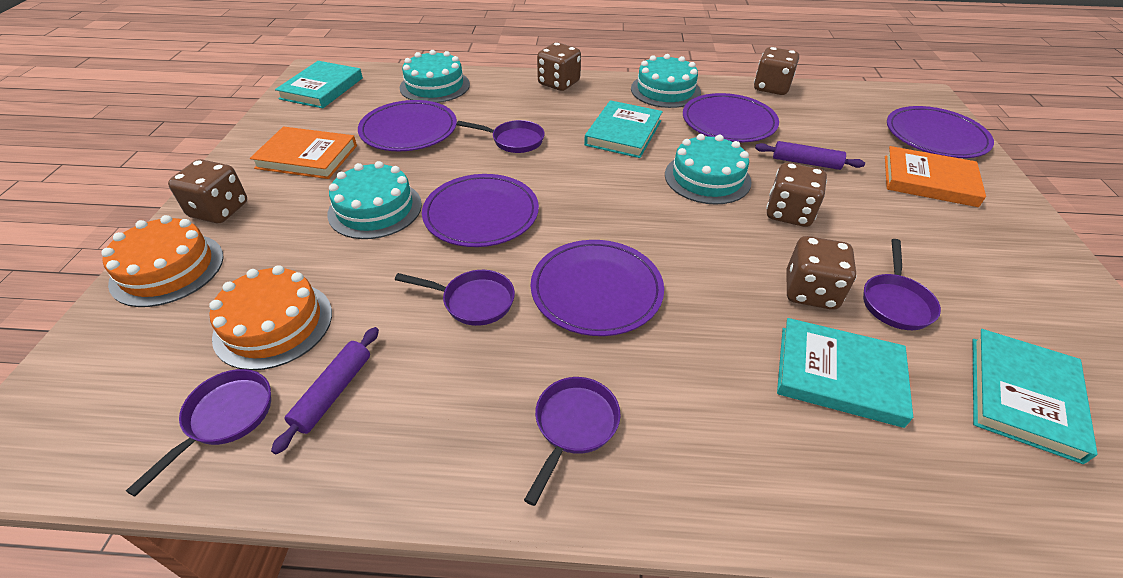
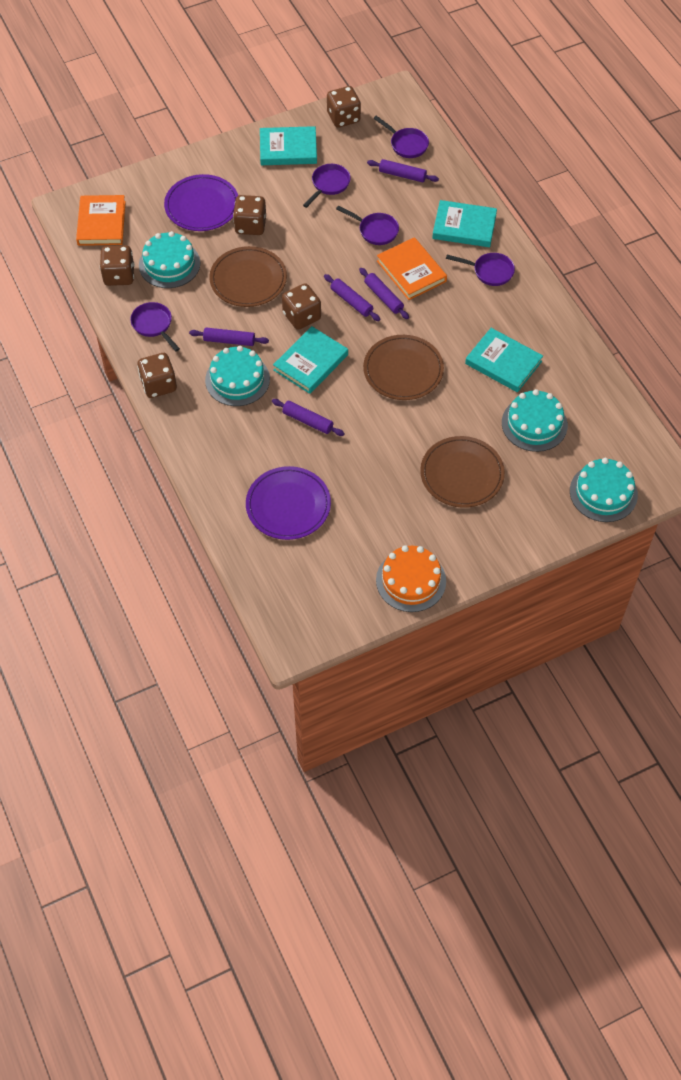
brown plate: 0 -> 3
orange cake: 2 -> 1
purple plate: 5 -> 2
purple rolling pin: 2 -> 5

